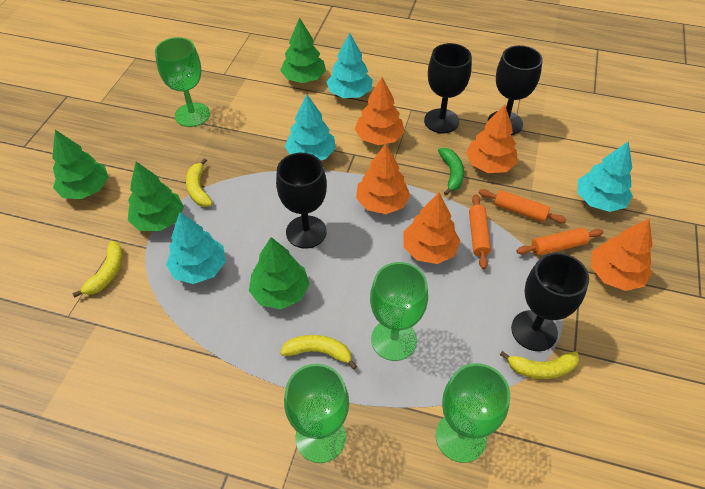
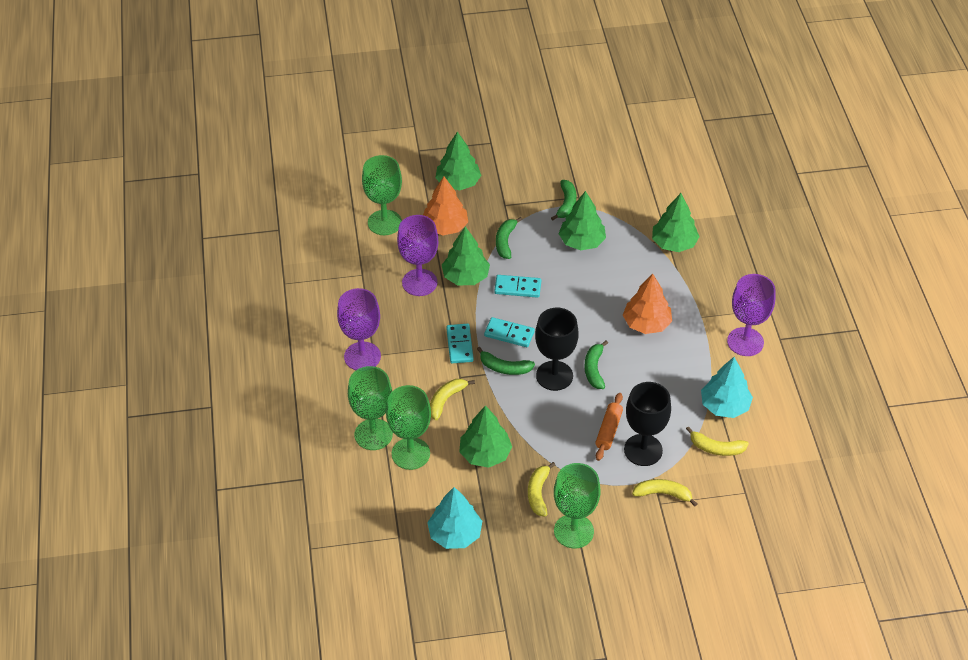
black goblet: 4 -> 2
green banana: 1 -> 4
green tree: 4 -> 5
orange rolling pin: 3 -> 1
orange tree: 5 -> 2
purple goblet: 0 -> 3
turquoise domino: 0 -> 3
turquoise tree: 4 -> 2

